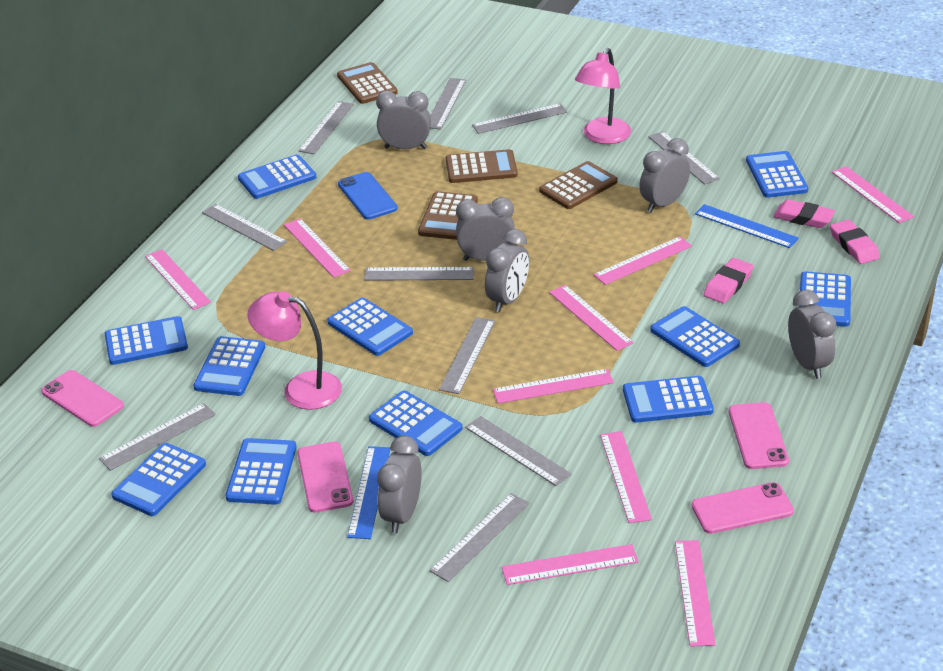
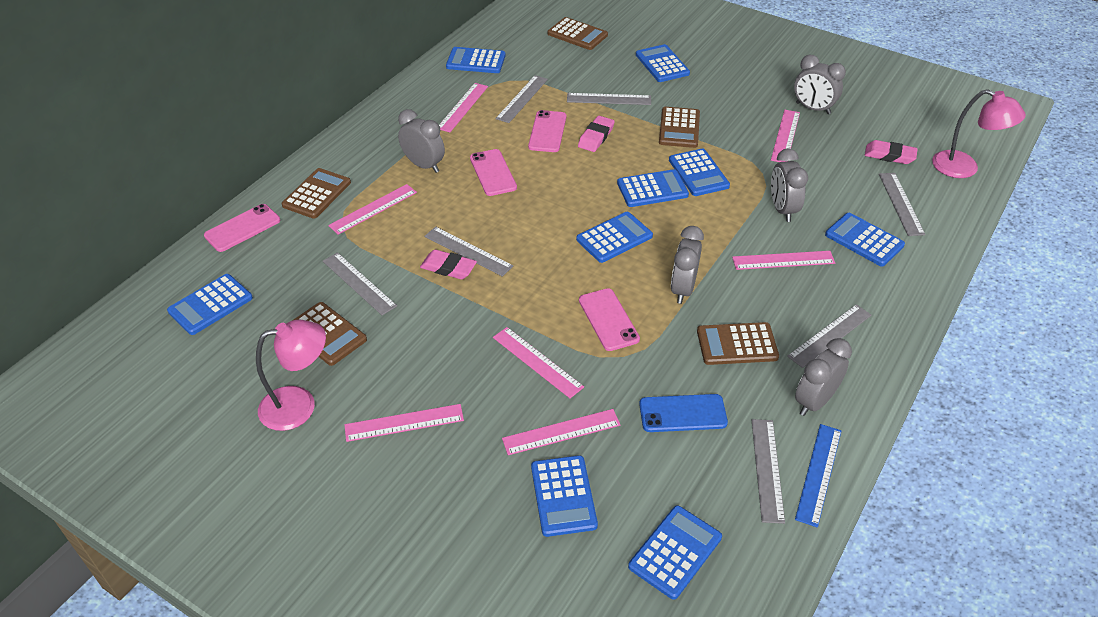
blue calculator: 11 -> 9
blue ruler: 2 -> 1
brown calculator: 4 -> 5
grey clock: 6 -> 5
grey ruler: 10 -> 7
pink ruler: 9 -> 7

